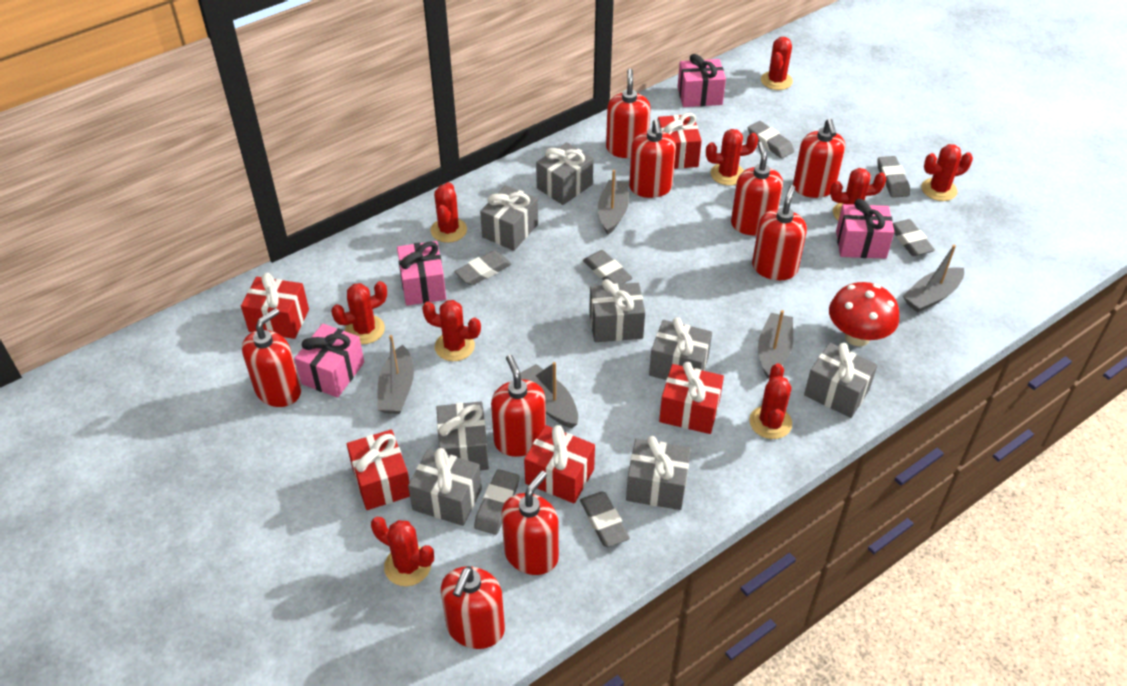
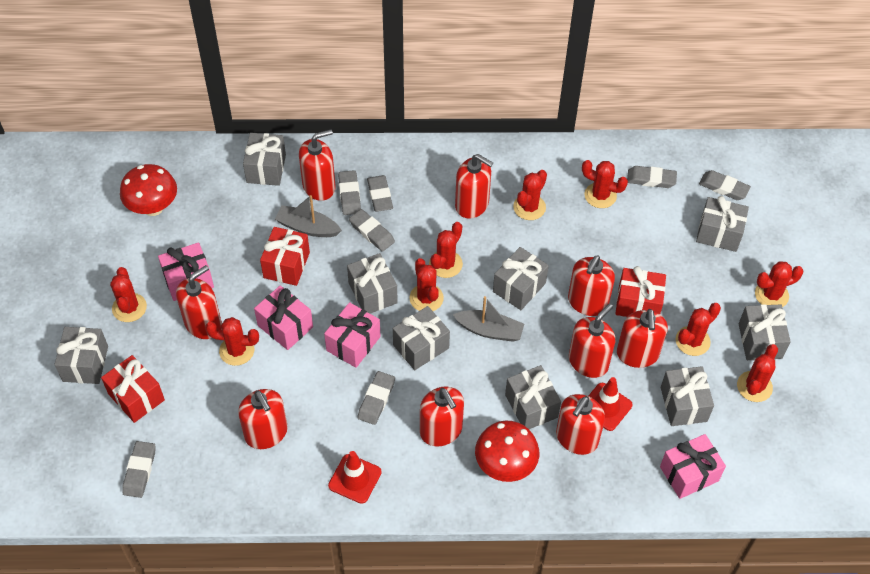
grey boat: 5 -> 2
grey gift: 8 -> 9
red gift: 5 -> 3
red mushroom: 1 -> 2
red traffic cone: 0 -> 2

